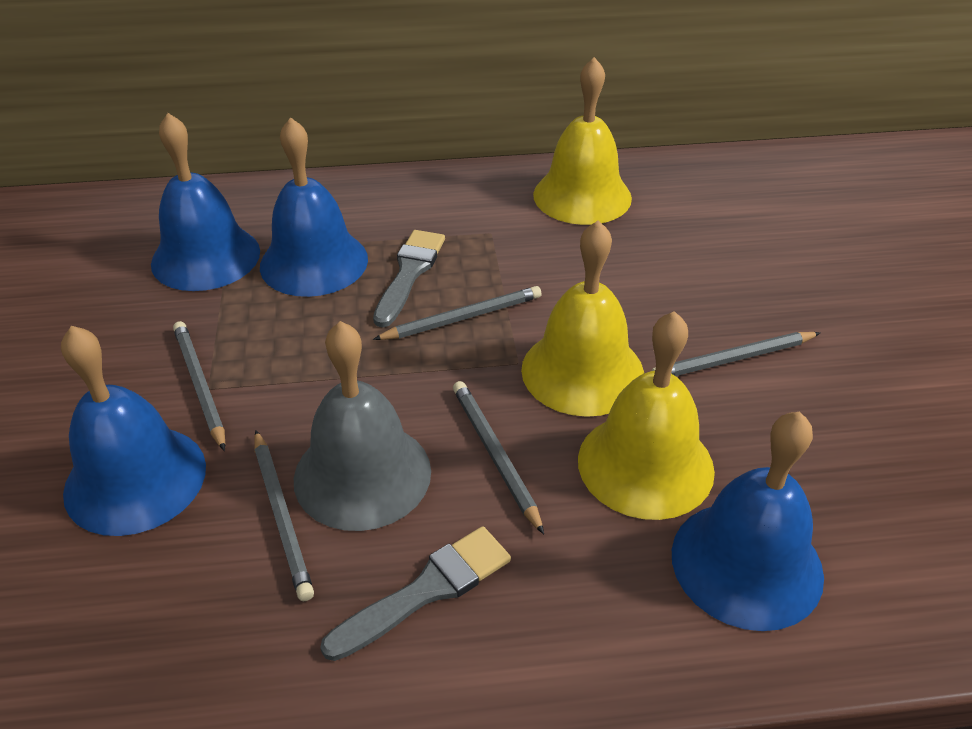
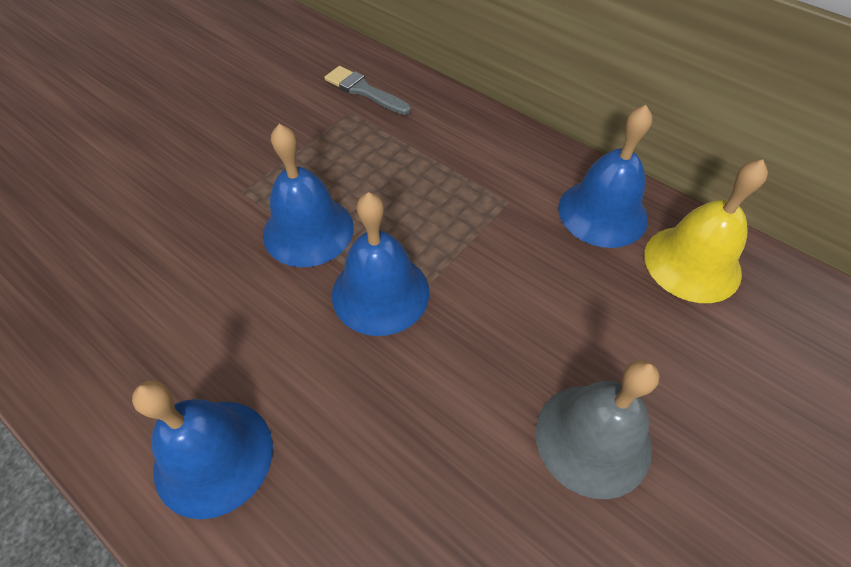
grey brush: 2 -> 1
grey pencil: 5 -> 0
yellow bell: 3 -> 1

